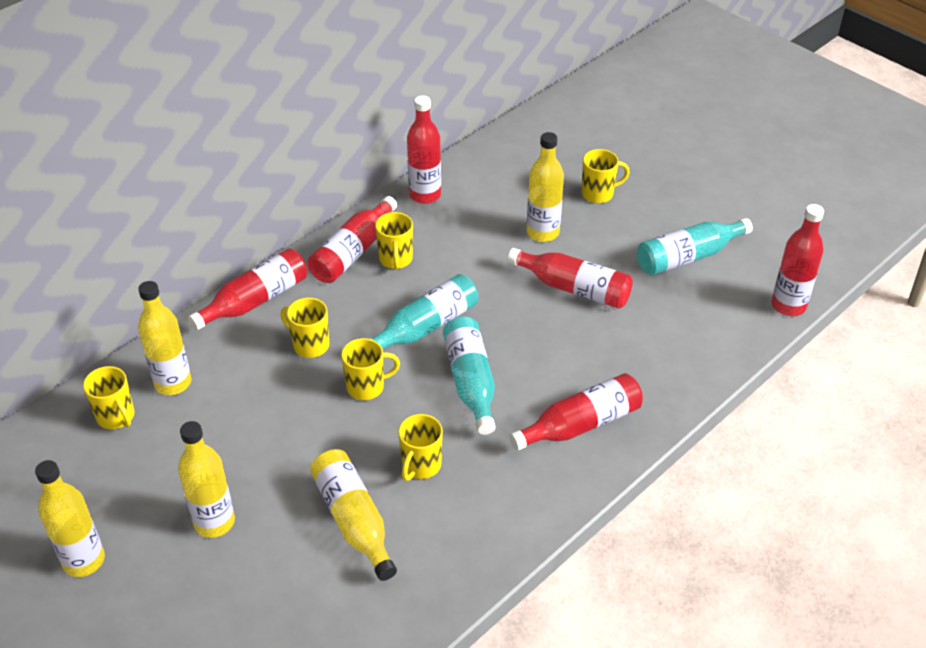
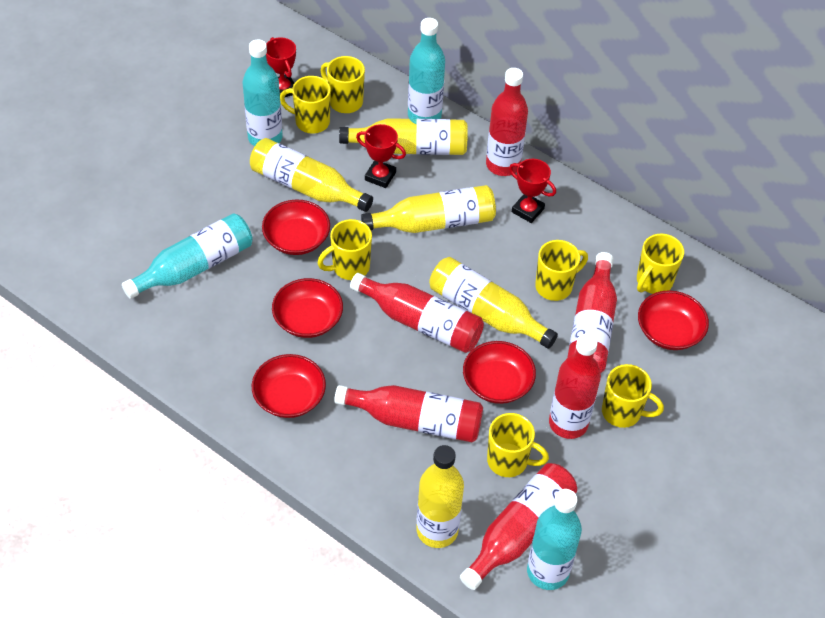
red bowl: 0 -> 5
red trophy: 0 -> 3
turquoise bottle: 3 -> 4
yellow mug: 6 -> 7

